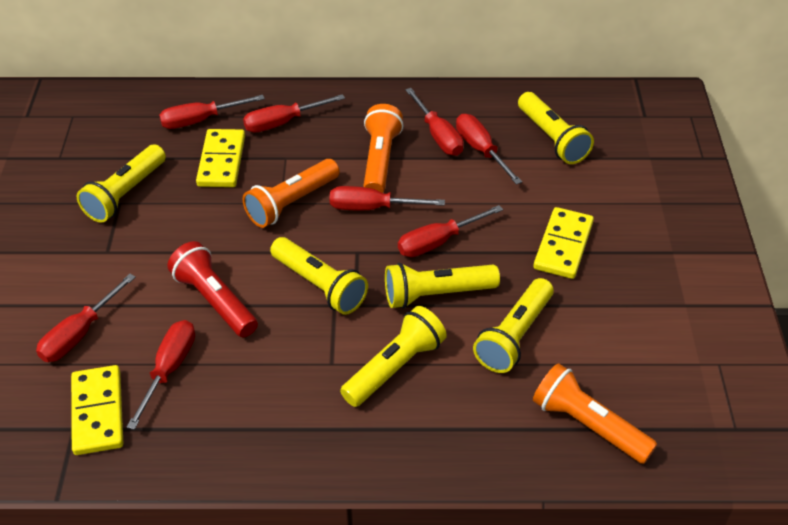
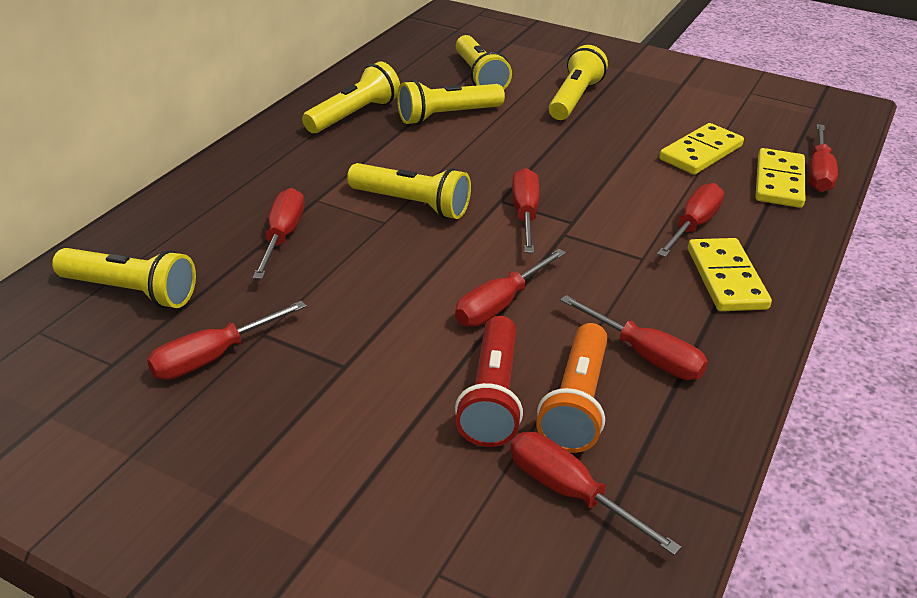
orange flashlight: 3 -> 1

